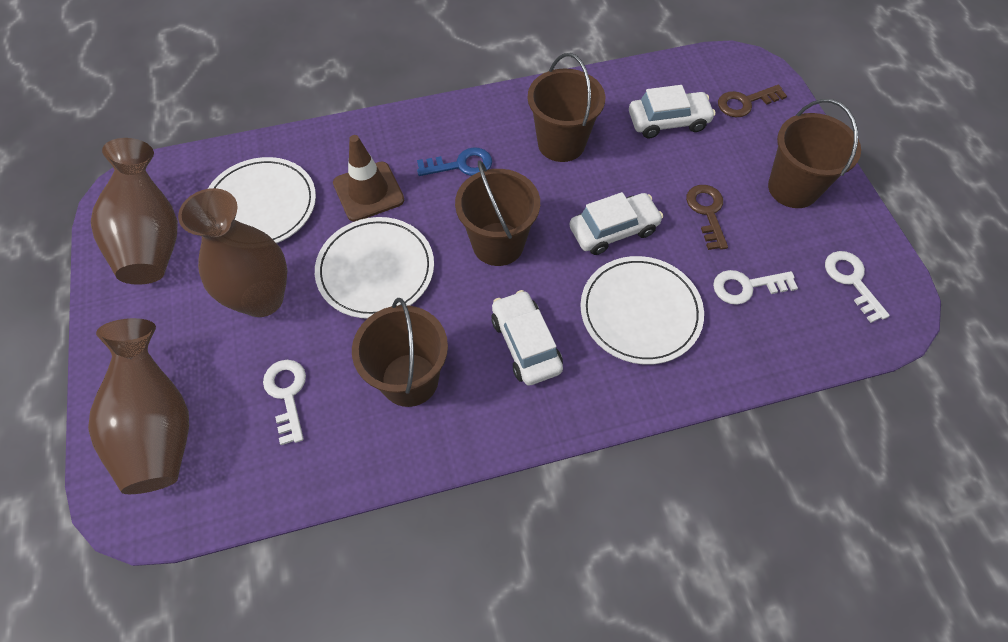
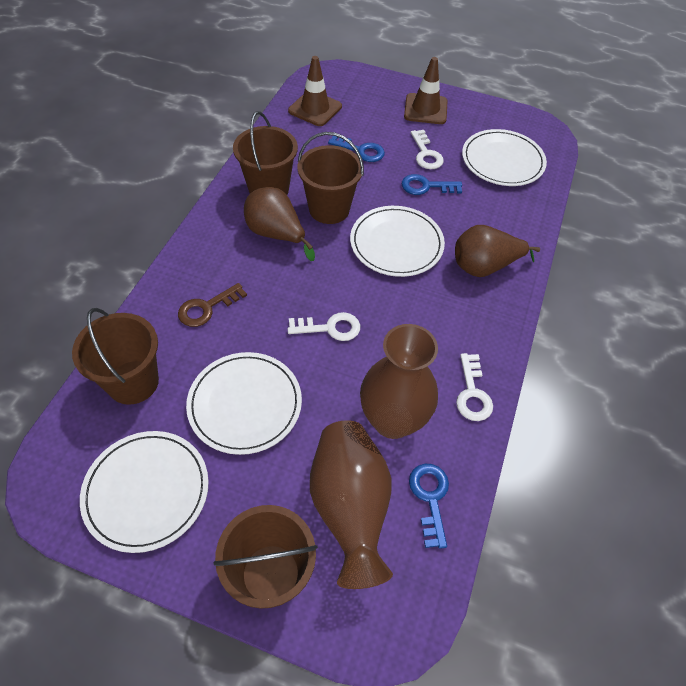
blue key: 1 -> 3
brown key: 2 -> 1
brown pear: 0 -> 2
brown traffic cone: 1 -> 2
brown vase: 3 -> 2
white car: 3 -> 0
white plate: 3 -> 4

